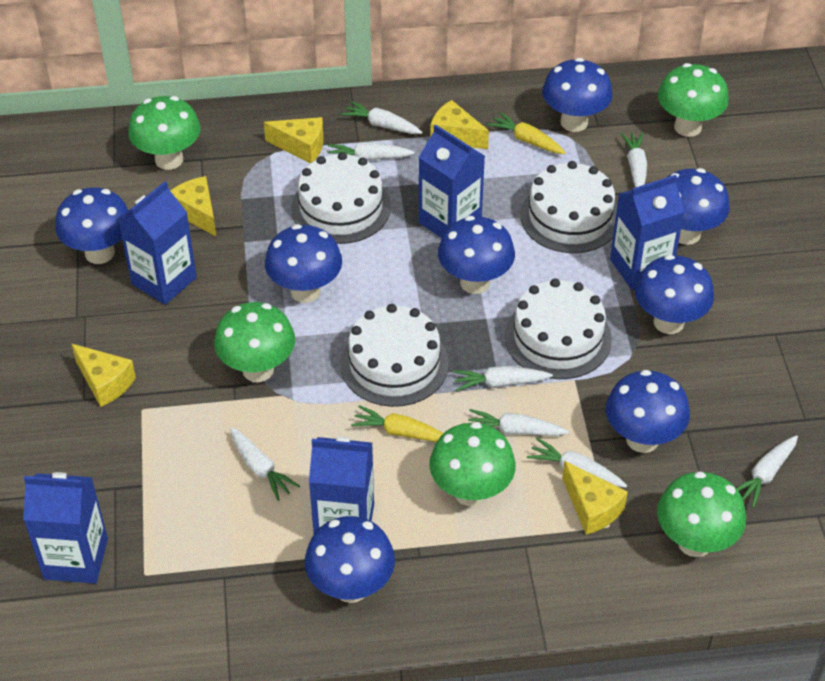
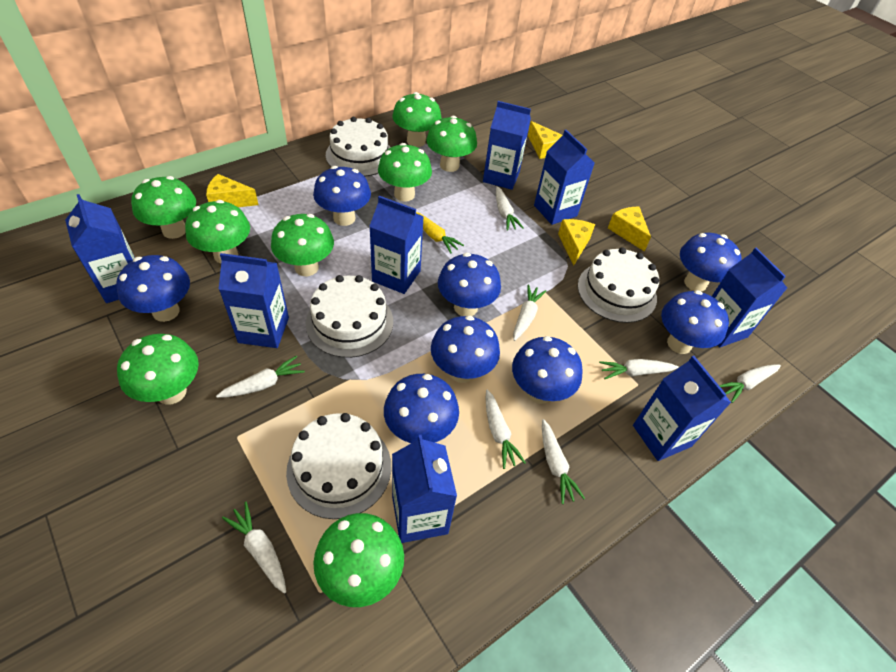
blue carton: 5 -> 8
green mushroom: 5 -> 8
yellow carrot: 2 -> 1
yellow cheese: 5 -> 4

